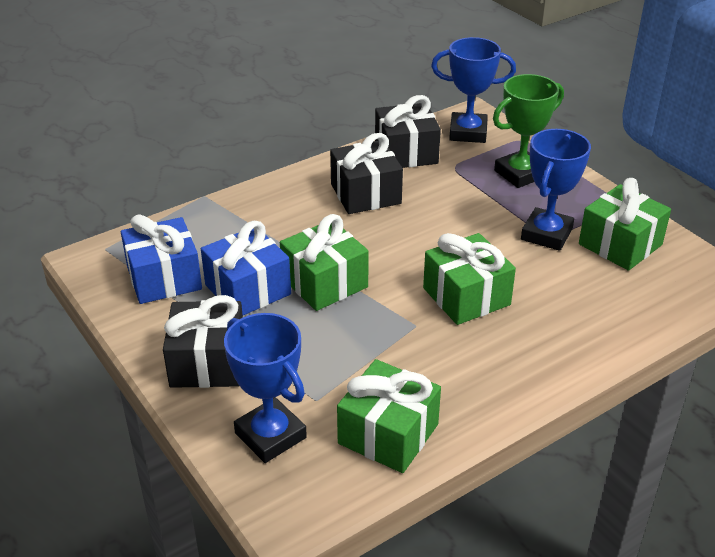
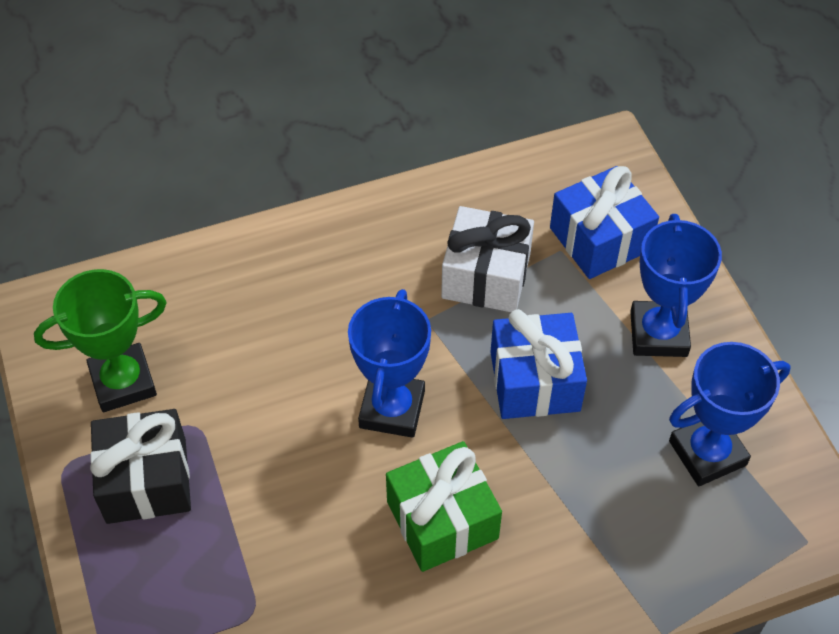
black gift: 3 -> 1
green gift: 4 -> 1
white gift: 0 -> 1

